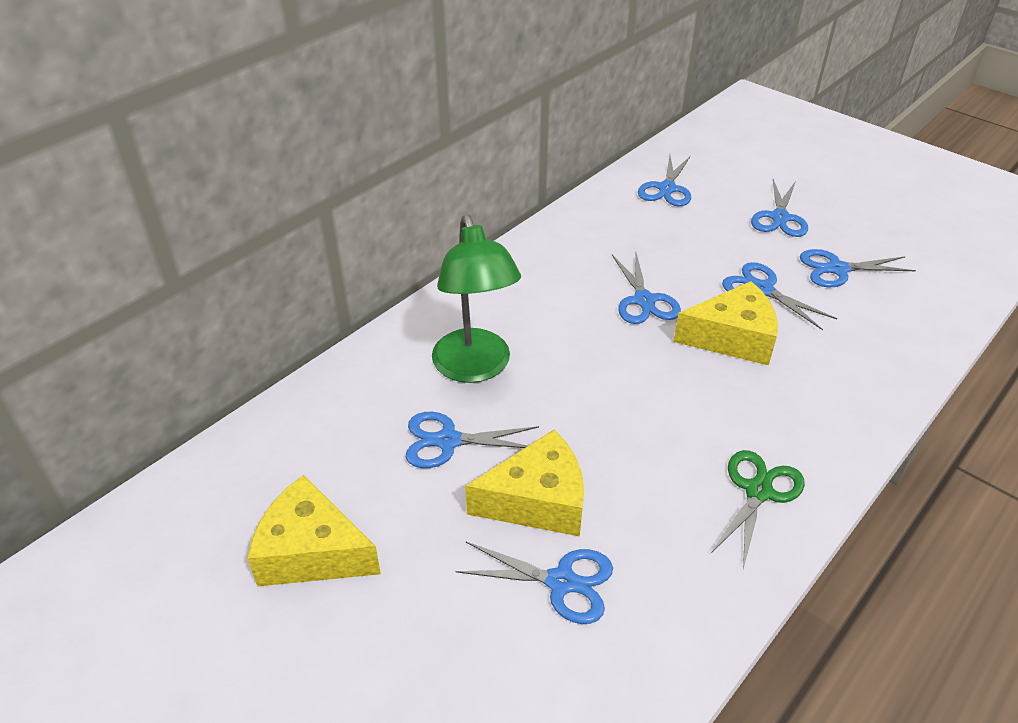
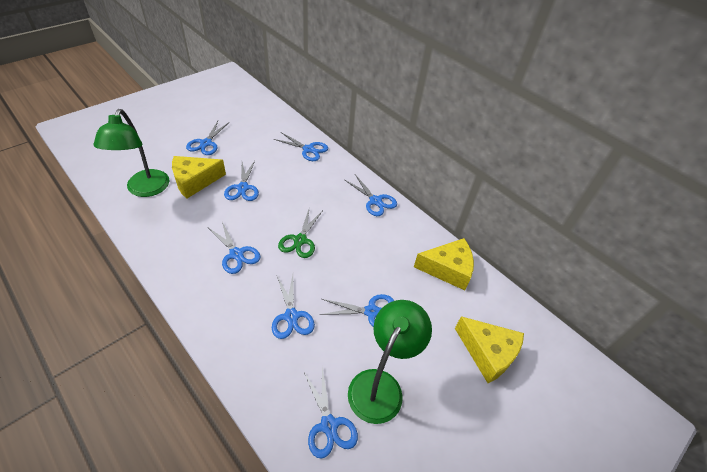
blue scissors: 7 -> 8
green lamp: 1 -> 2

